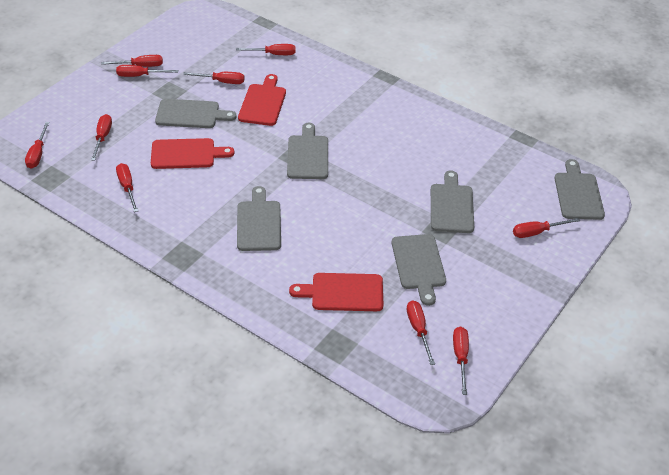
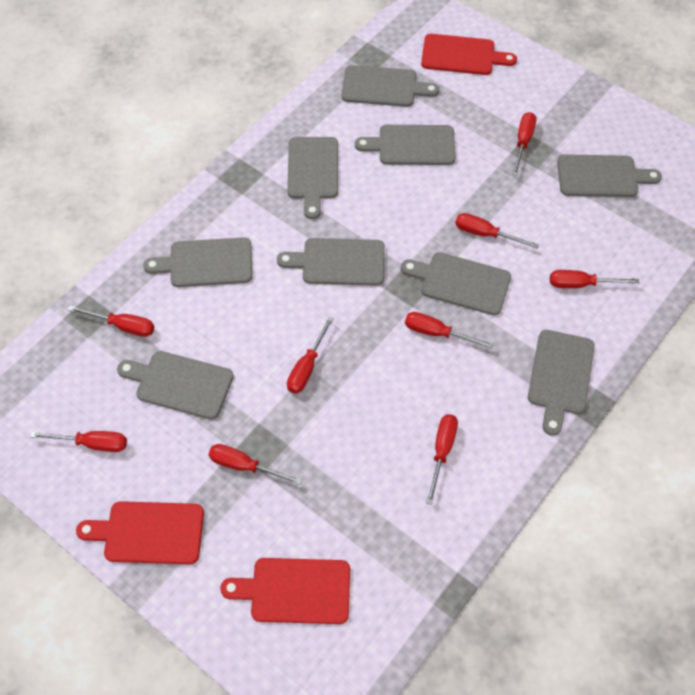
grey cutting board: 6 -> 9
red screwdriver: 10 -> 9

